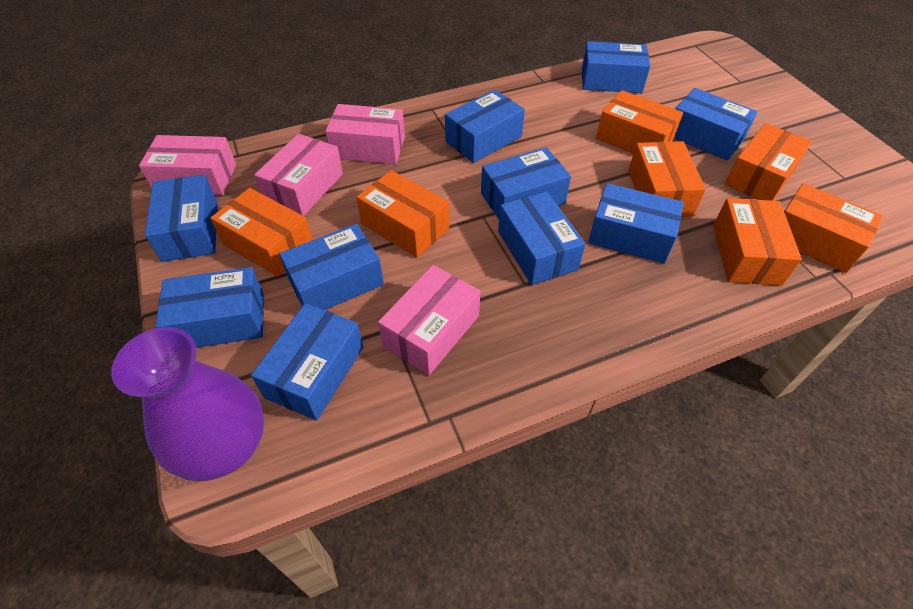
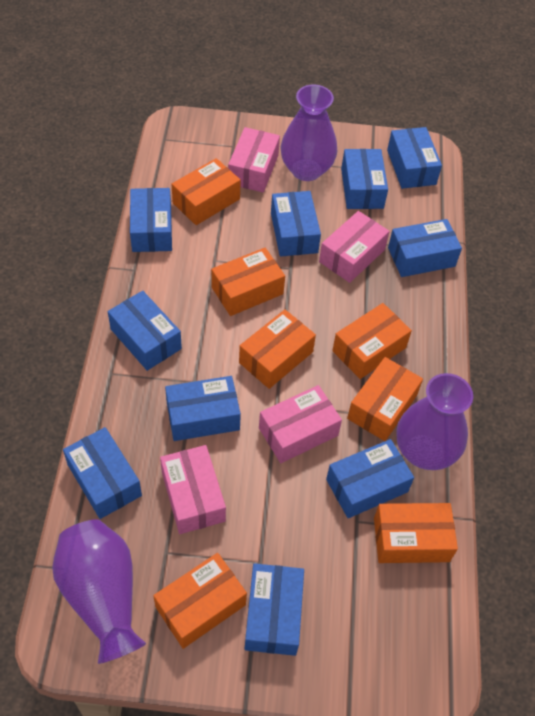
purple vase: 1 -> 3

